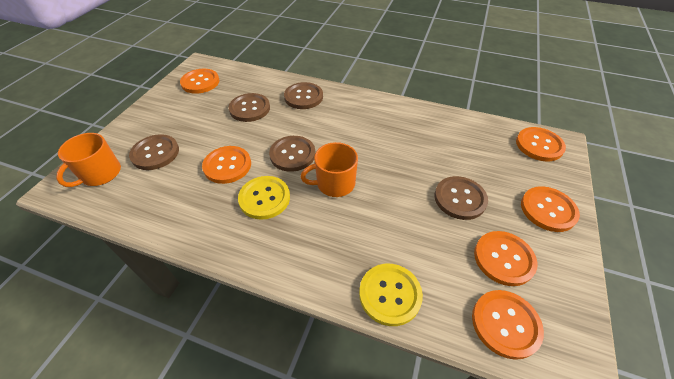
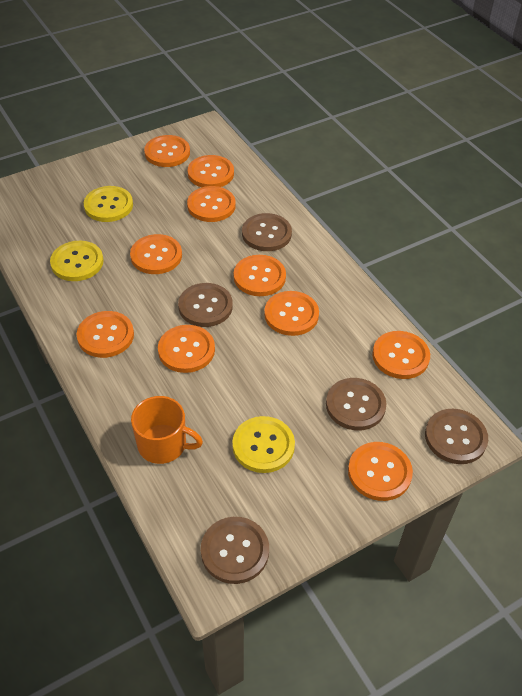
orange button: 6 -> 10
orange mug: 2 -> 1
yellow button: 2 -> 3

